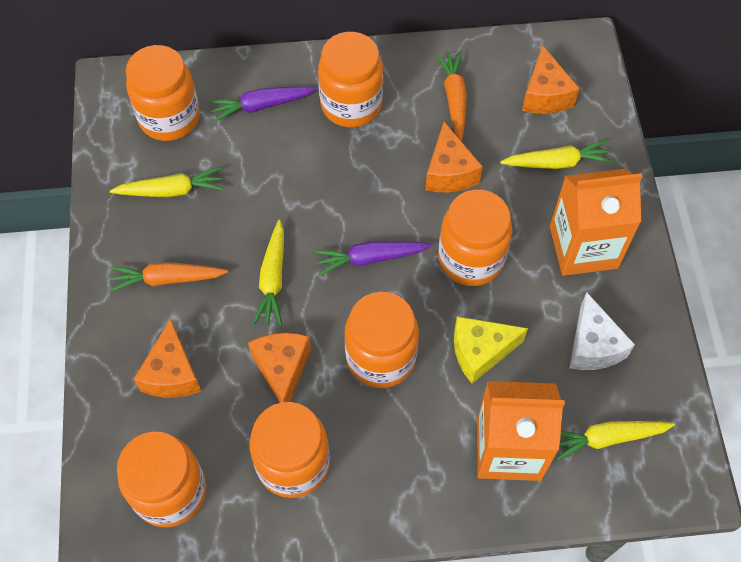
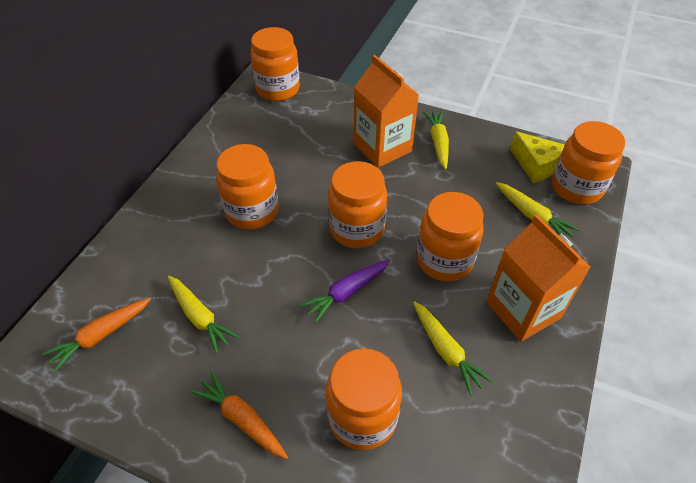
orange cheese: 4 -> 0
purple carrot: 2 -> 1
white cheese: 1 -> 0

